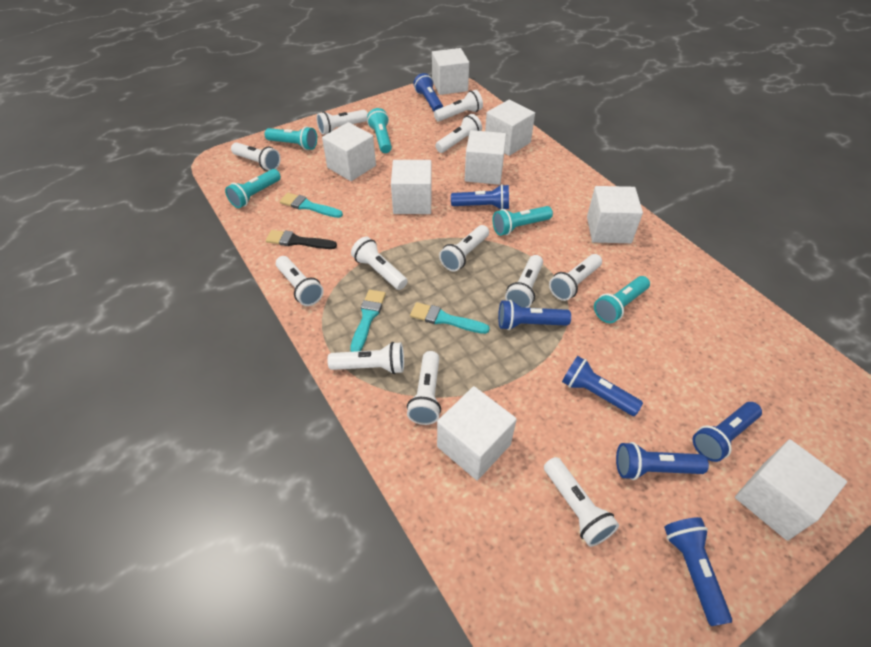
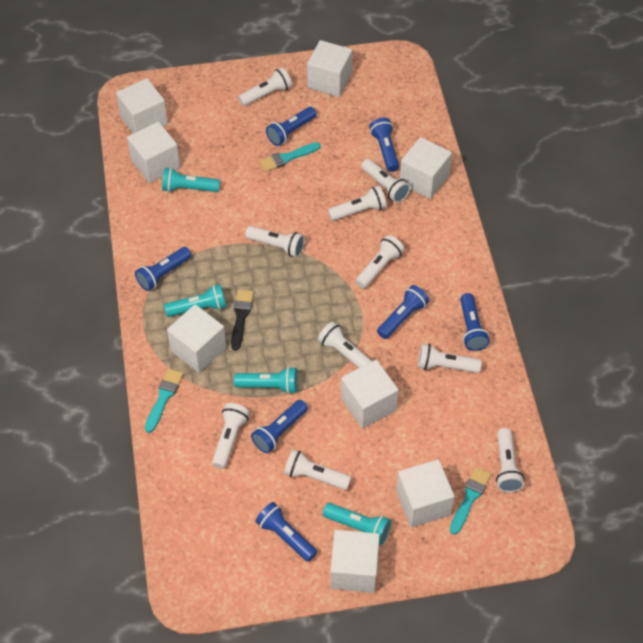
turquoise flashlight: 5 -> 4
white flashlight: 12 -> 10

